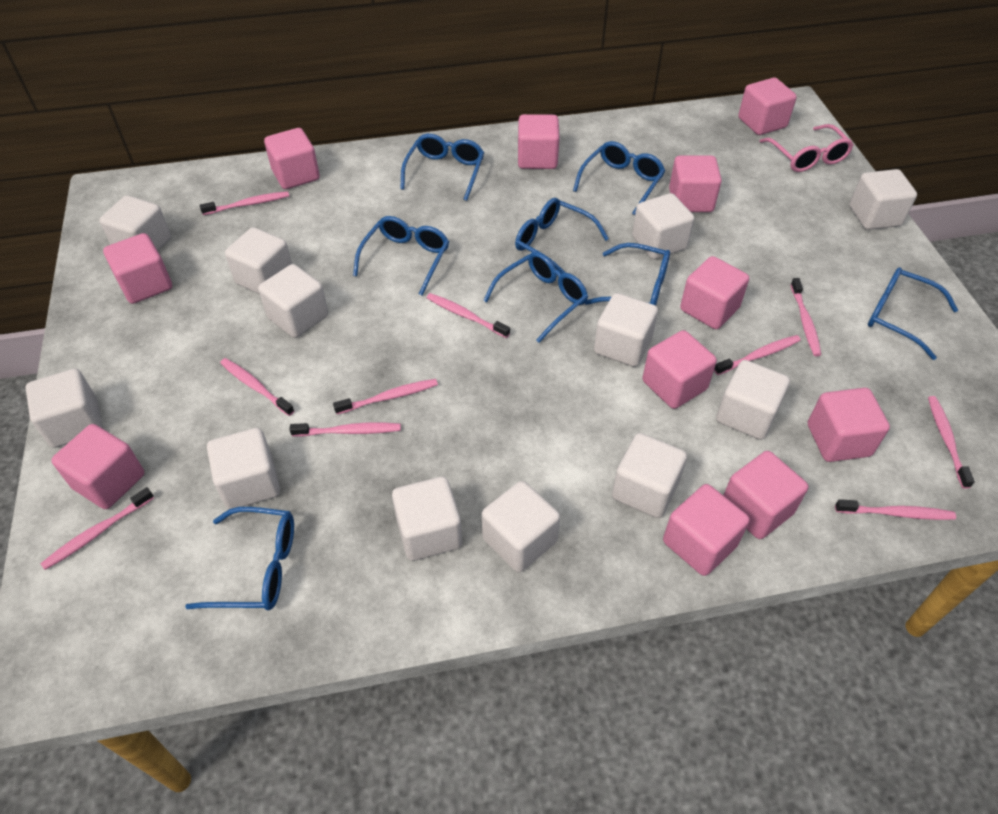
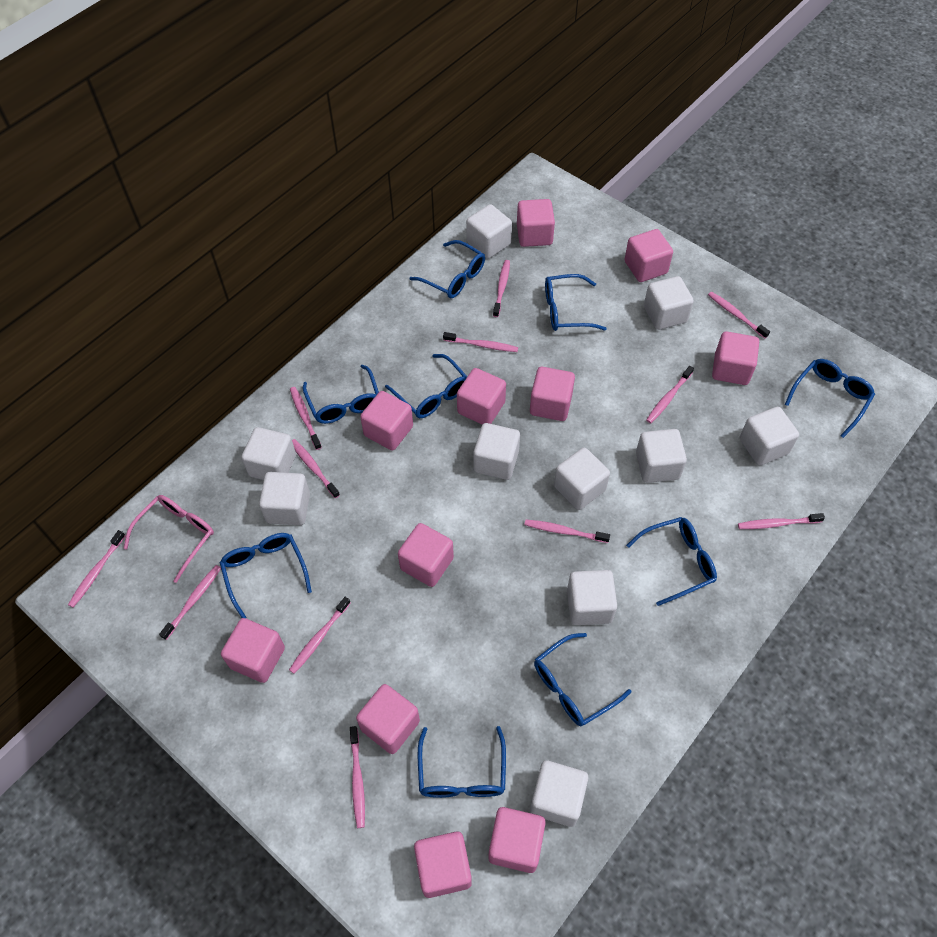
blue glasses: 8 -> 9
pink toothbrush: 10 -> 12
white cube: 12 -> 10

